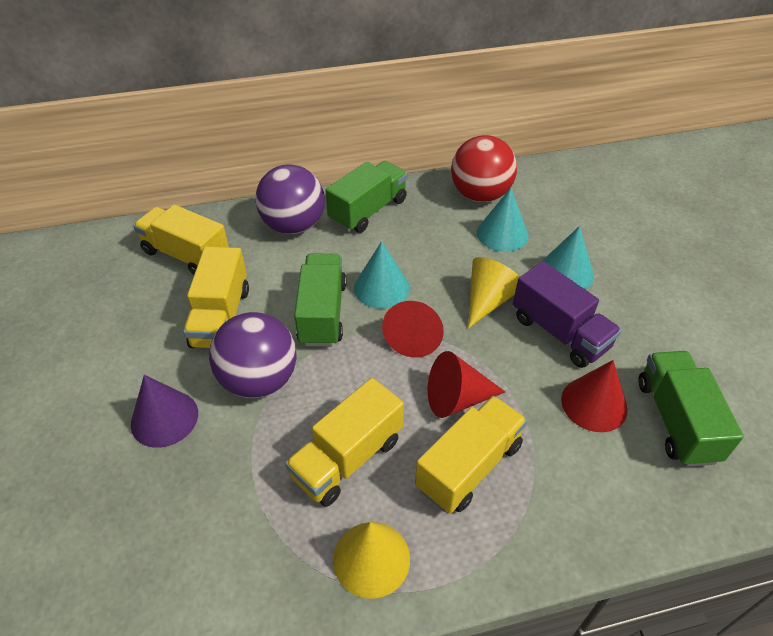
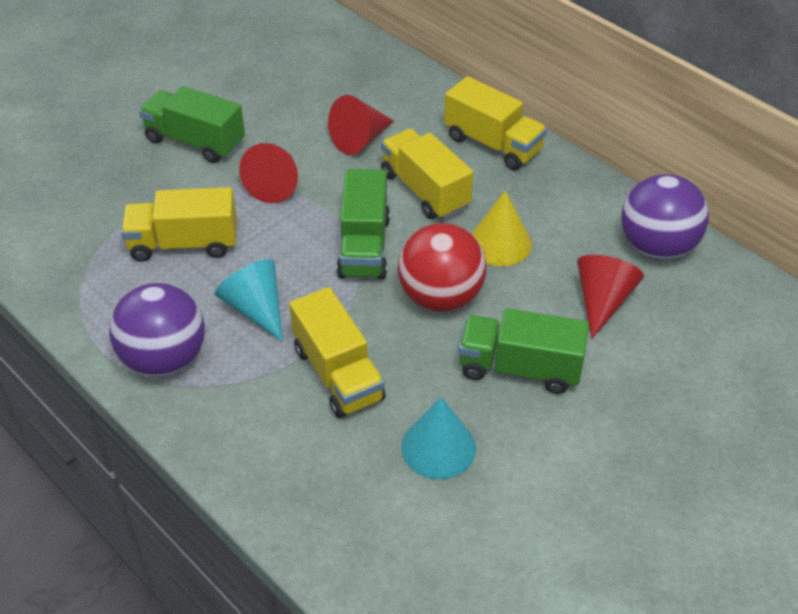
purple cone: 1 -> 0
purple truck: 1 -> 0
turquoise cone: 3 -> 2
yellow cone: 2 -> 1

